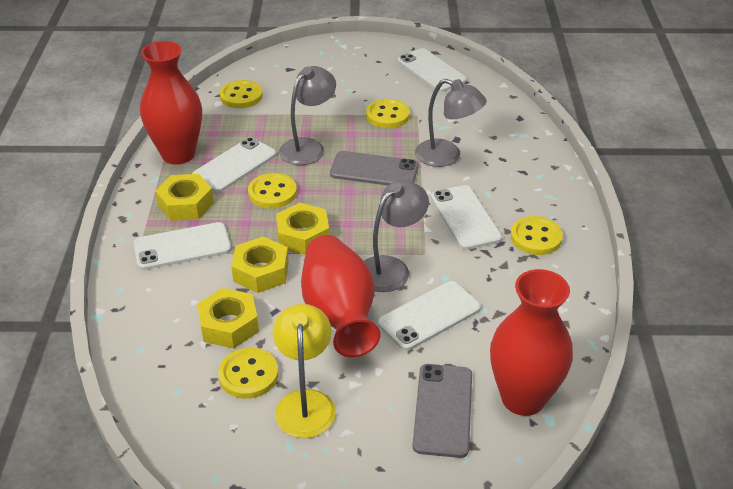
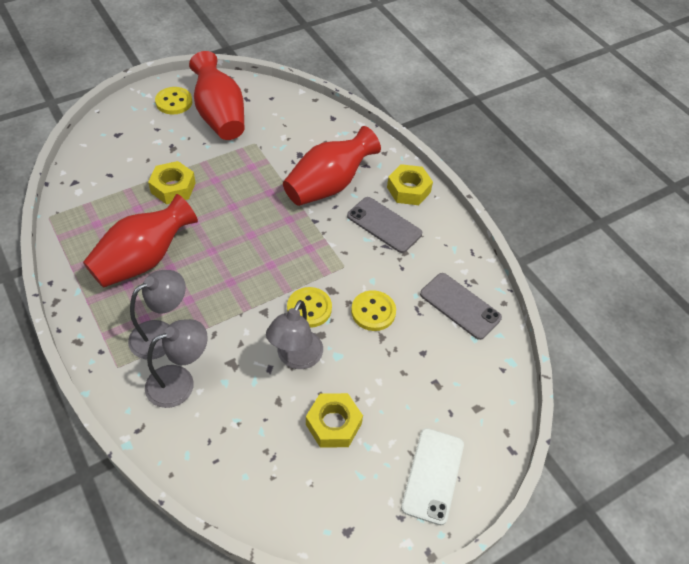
white phone: 5 -> 1
yellow button: 5 -> 3
yellow lamp: 1 -> 0
yellow nut: 4 -> 3

